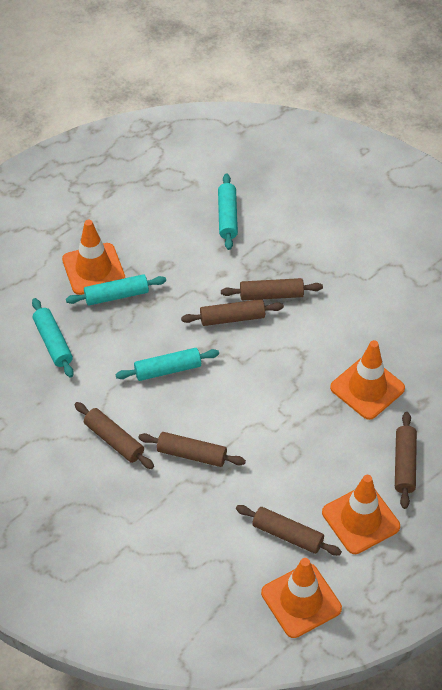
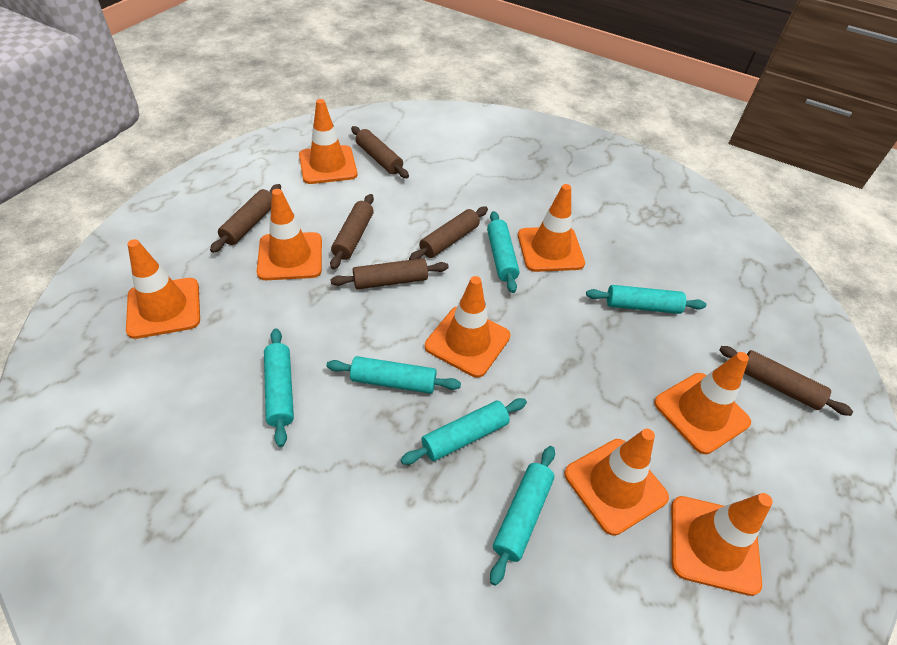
orange traffic cone: 4 -> 8
turquoise rolling pin: 4 -> 6

